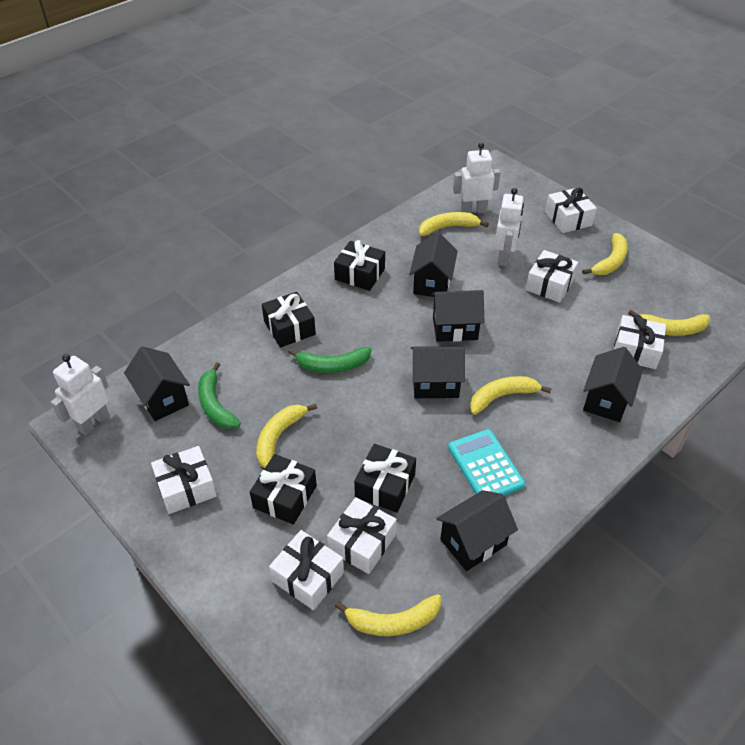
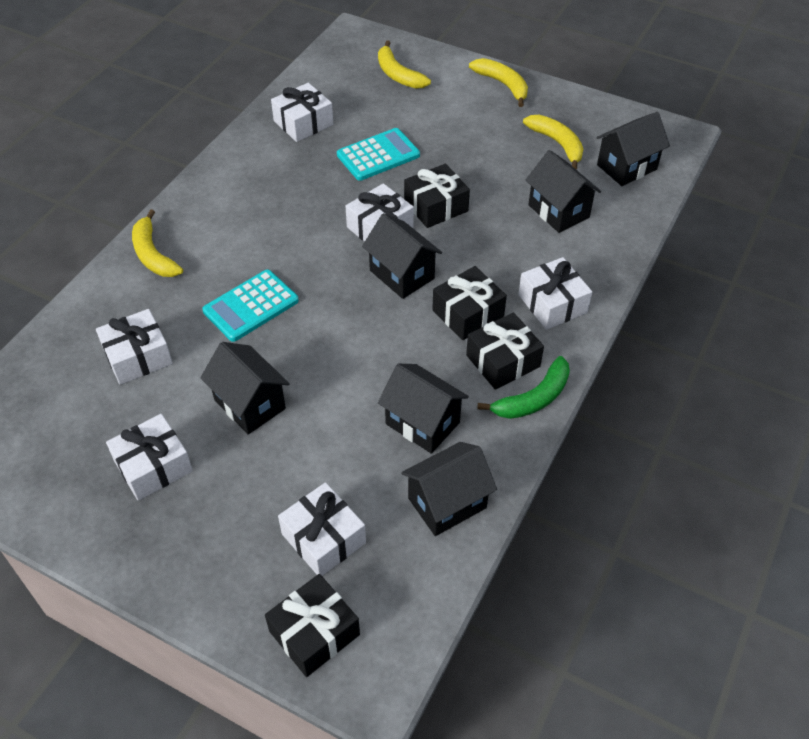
green banana: 2 -> 1
turquoise calculator: 1 -> 2
white robot: 3 -> 0
yellow banana: 6 -> 4

